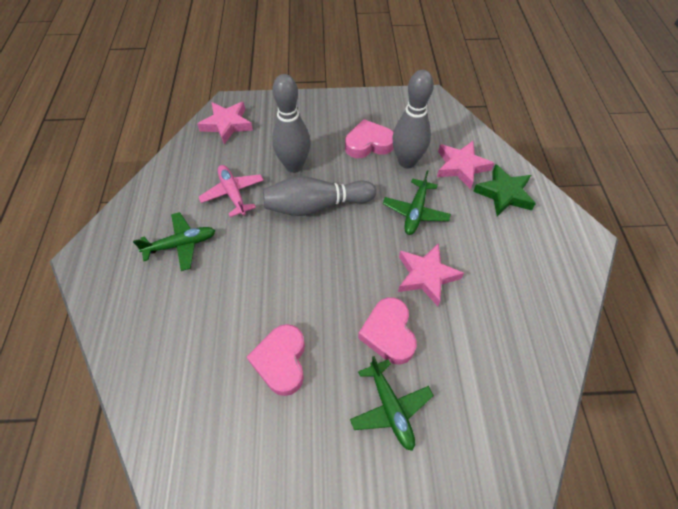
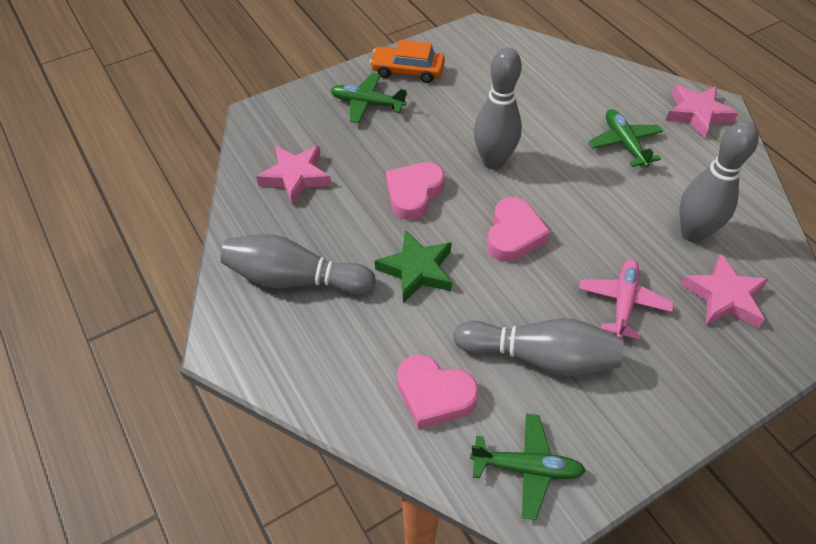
grey bowling pin: 3 -> 4
orange car: 0 -> 1

